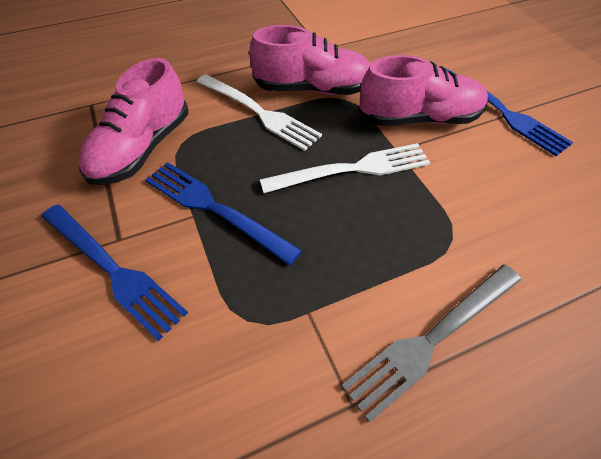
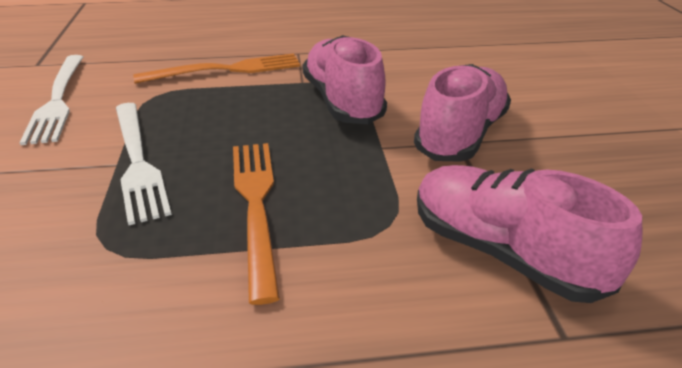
blue fork: 3 -> 0
grey fork: 1 -> 0
orange fork: 0 -> 2

